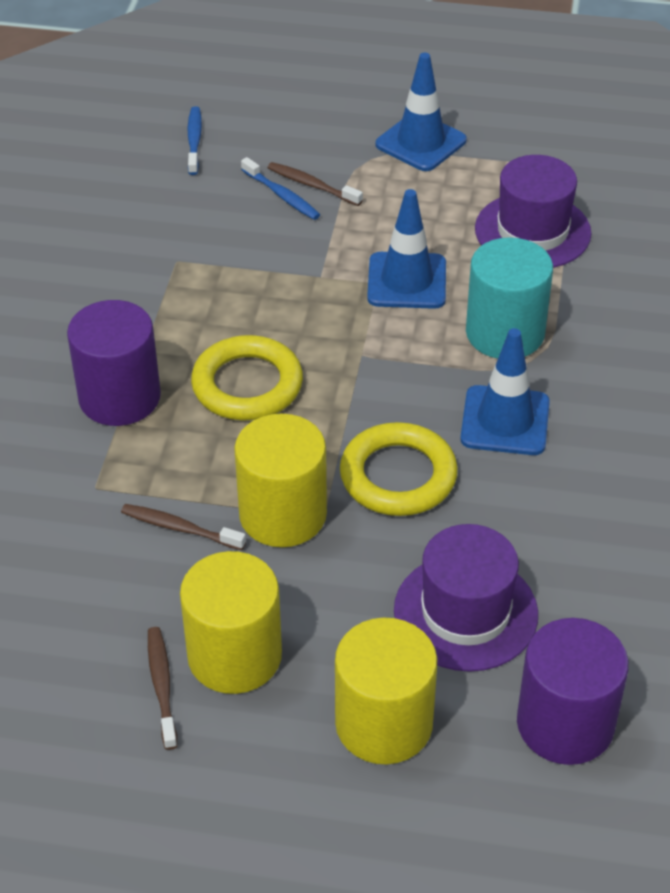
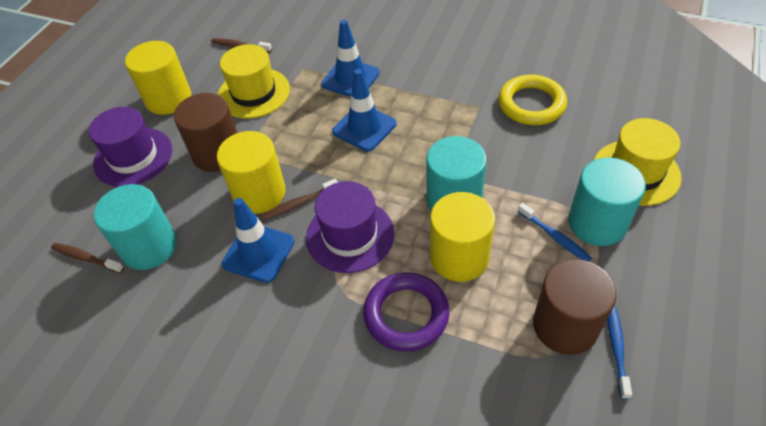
brown cylinder: 0 -> 2
purple cylinder: 2 -> 0
purple ring: 0 -> 1
turquoise cylinder: 1 -> 3
yellow hat: 0 -> 2
yellow ring: 2 -> 1

